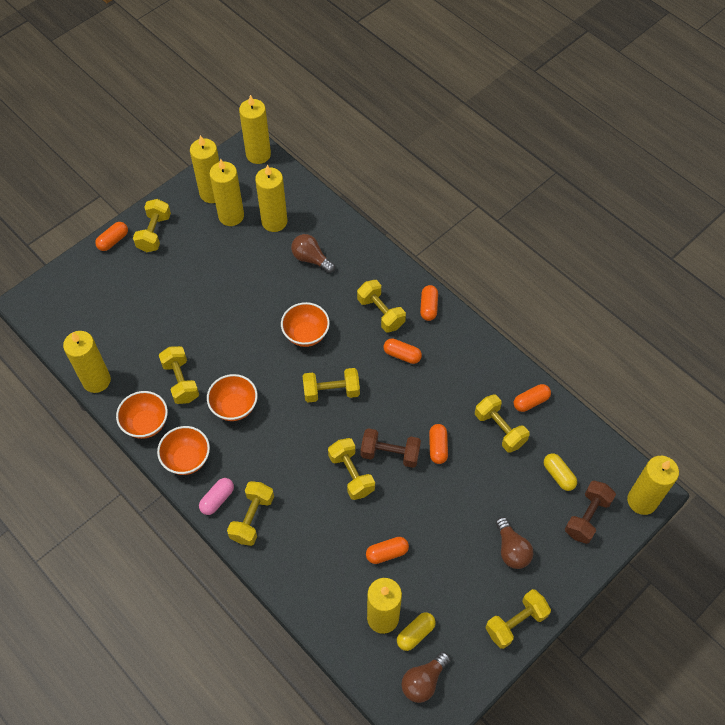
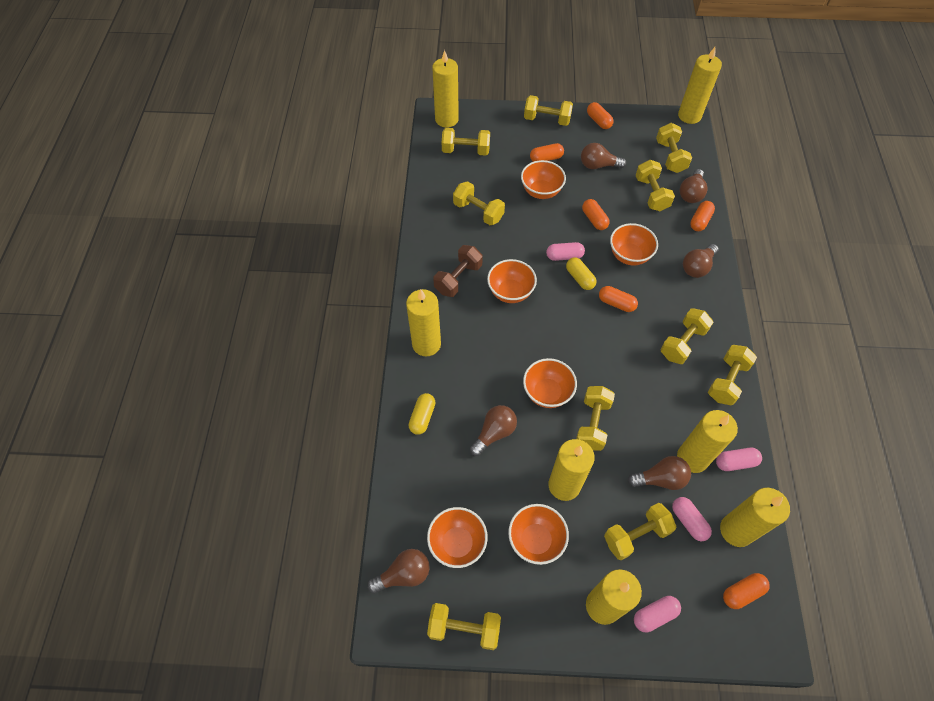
brown dumbbell: 2 -> 1
brown light bulb: 3 -> 6
orange bowl: 4 -> 6
pink capsule: 1 -> 4
yellow dumbbell: 8 -> 10

